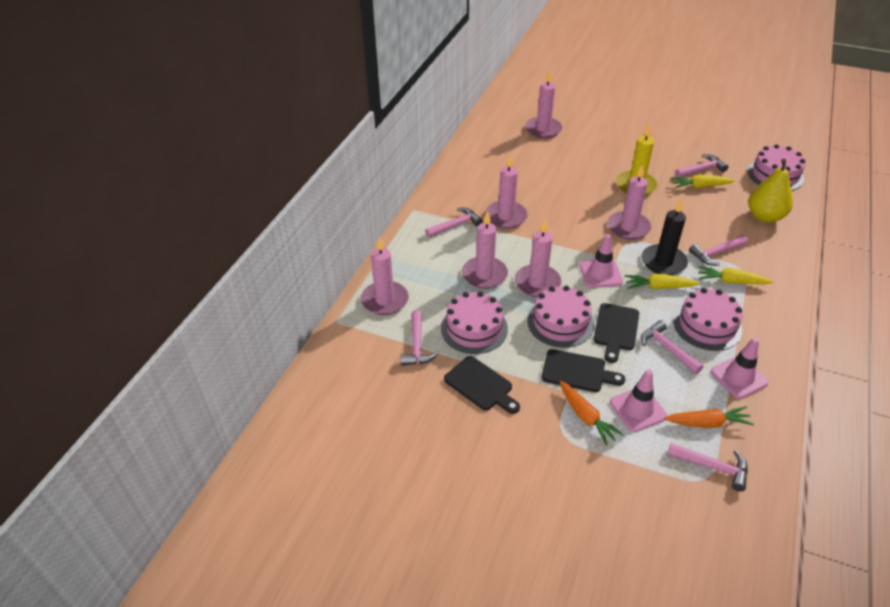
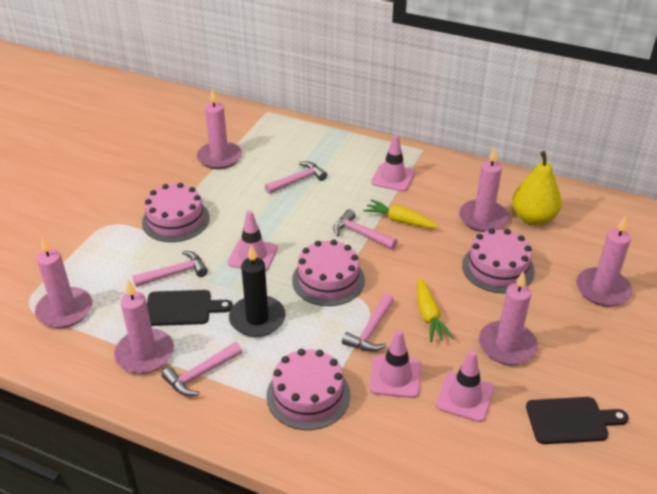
black cutting board: 3 -> 2
orange carrot: 2 -> 0
pink hammer: 6 -> 5
pink traffic cone: 3 -> 4
yellow candle: 1 -> 0
yellow carrot: 3 -> 2

